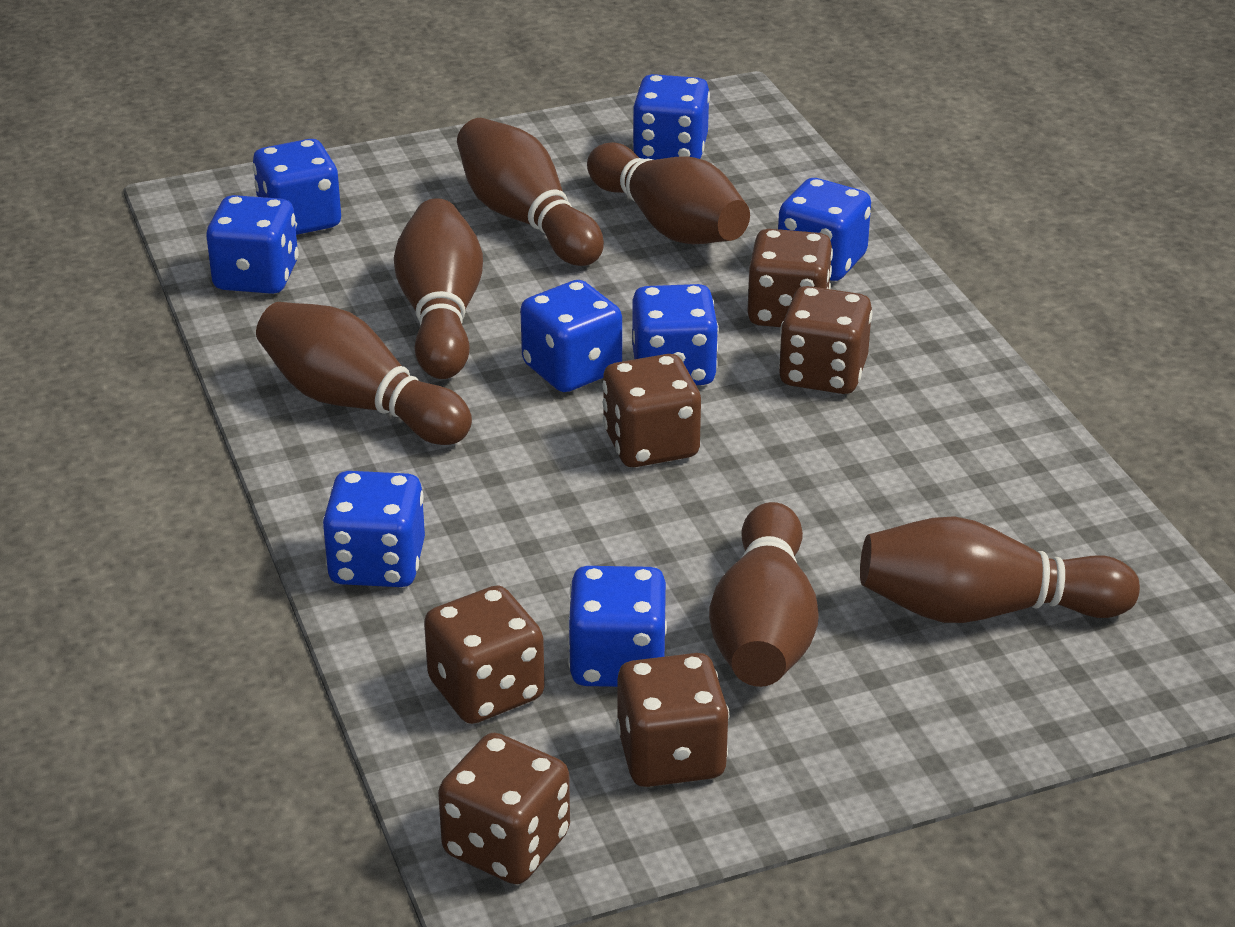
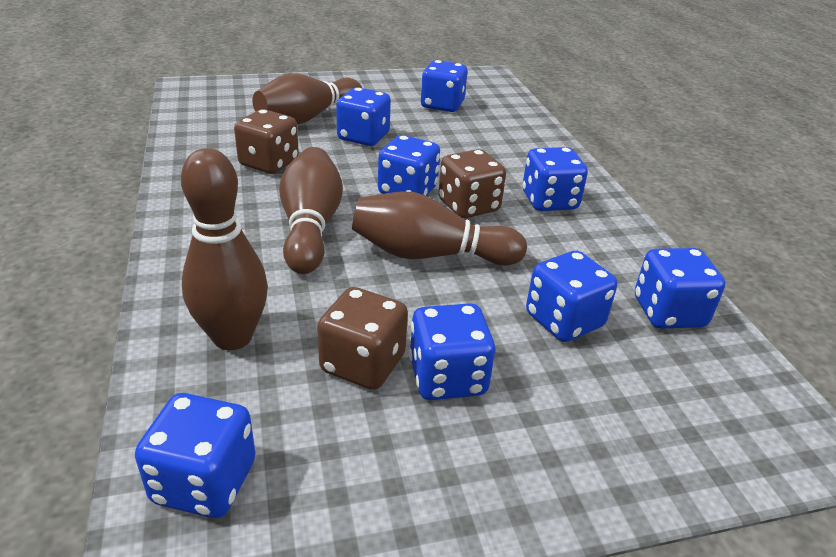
brown bowling pin: 6 -> 4
brown dice: 6 -> 3

